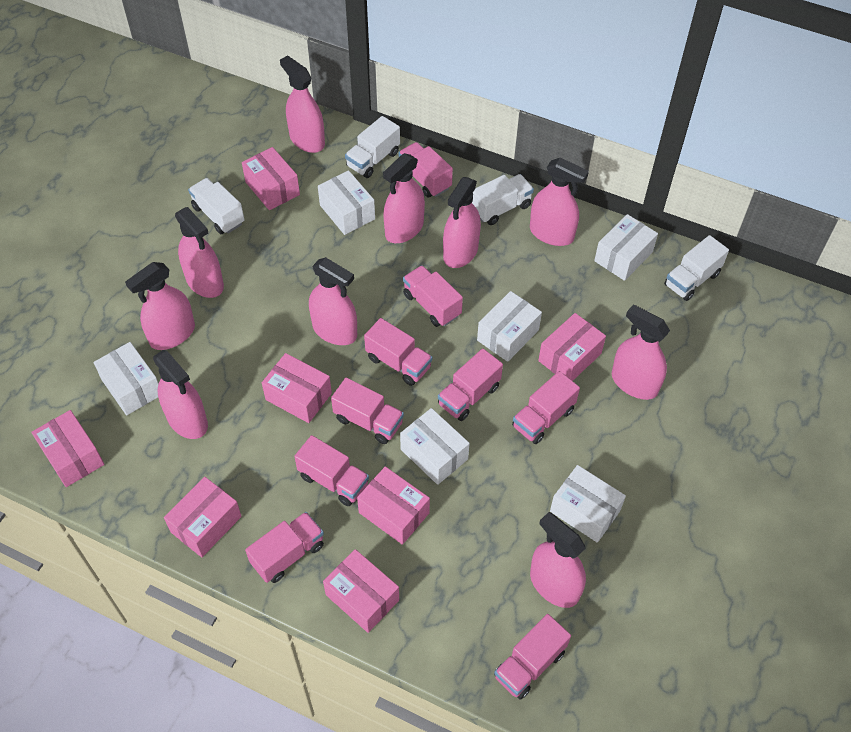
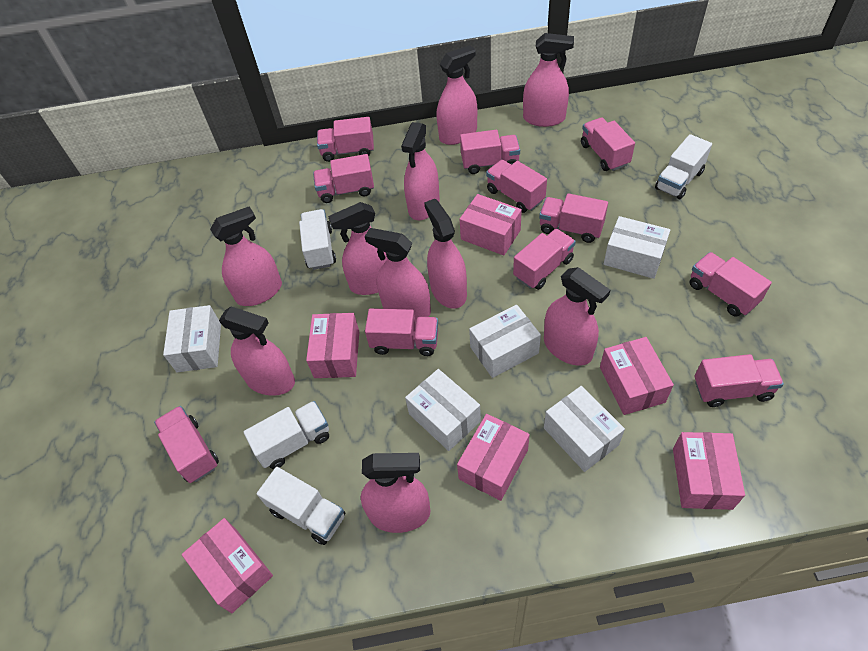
pink box: 7 -> 6
pink truck: 9 -> 11
white box: 6 -> 5

